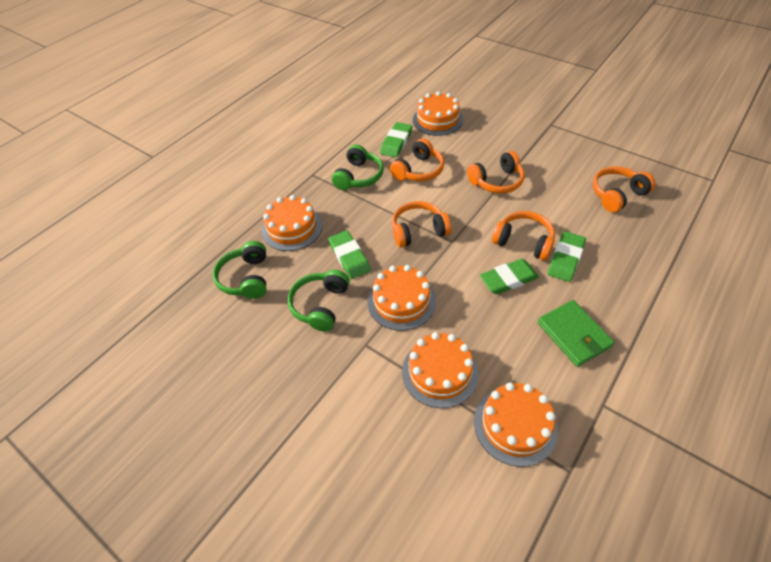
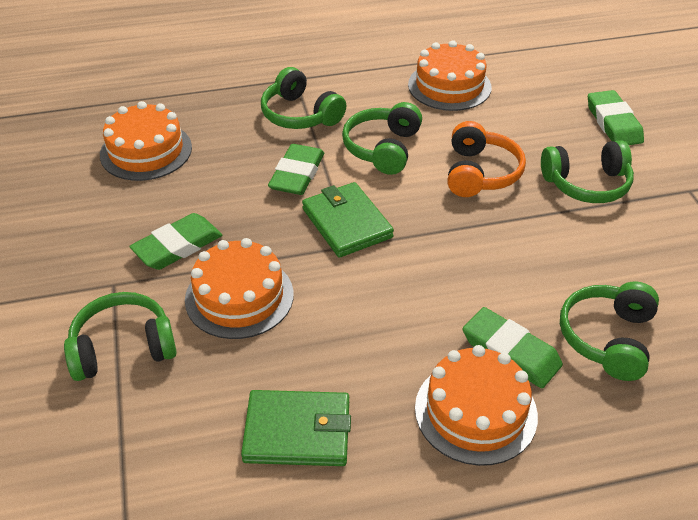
green headphones: 3 -> 5
green wallet: 1 -> 2
orange cake: 5 -> 4
orange headphones: 5 -> 1

